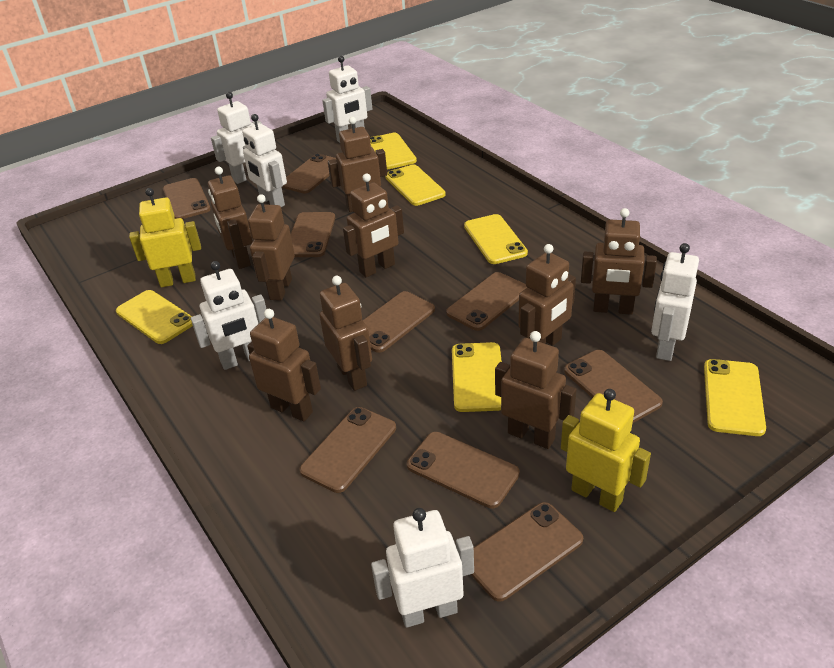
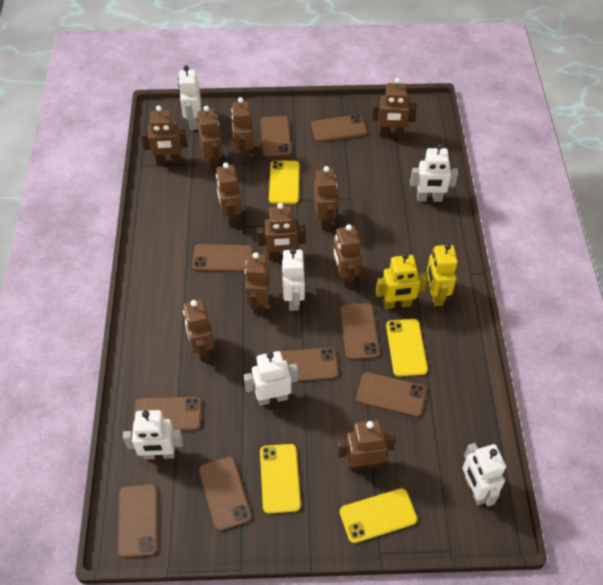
brown robot: 9 -> 11
yellow phone: 6 -> 4

